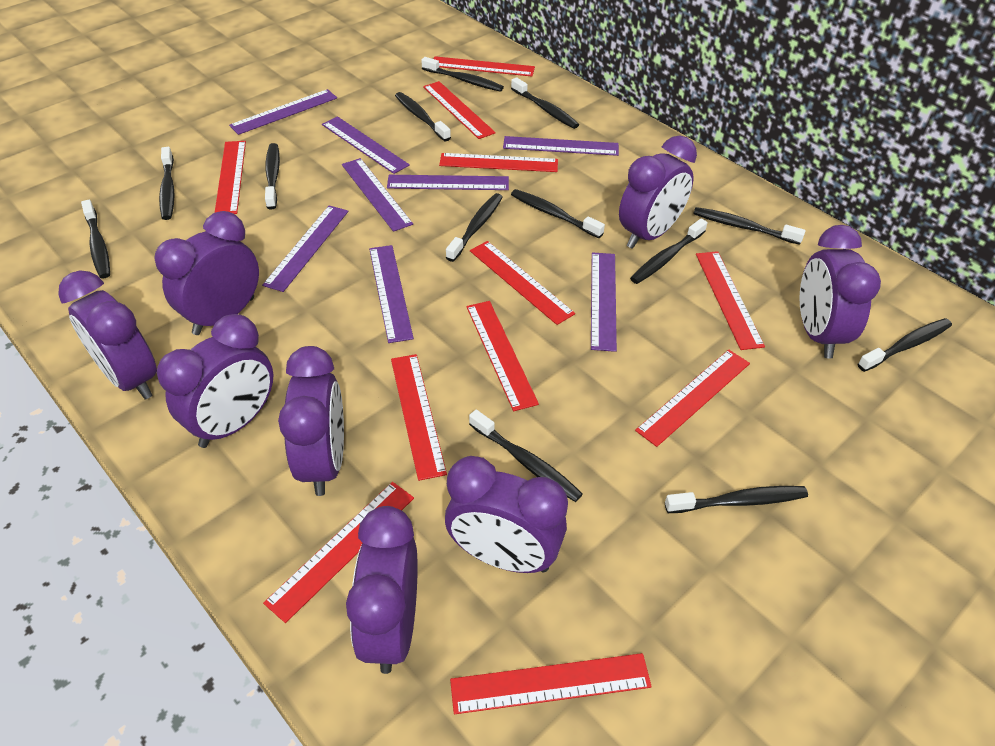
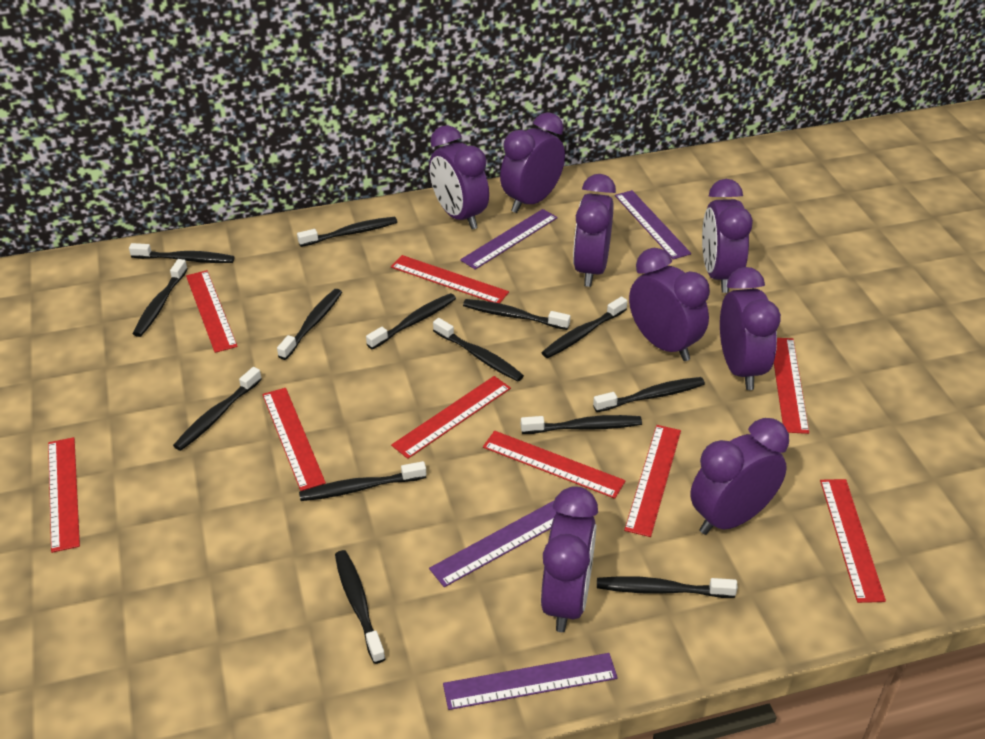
black toothbrush: 13 -> 14
purple ruler: 8 -> 4
red ruler: 11 -> 9

